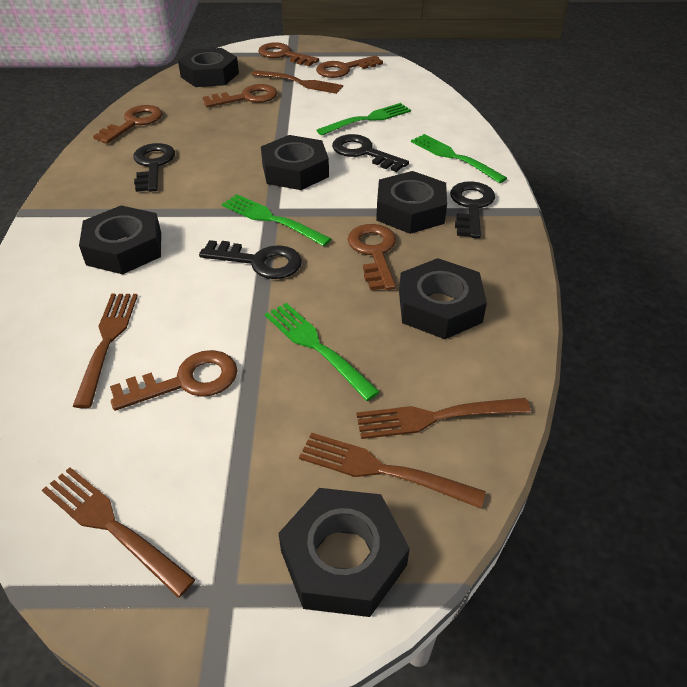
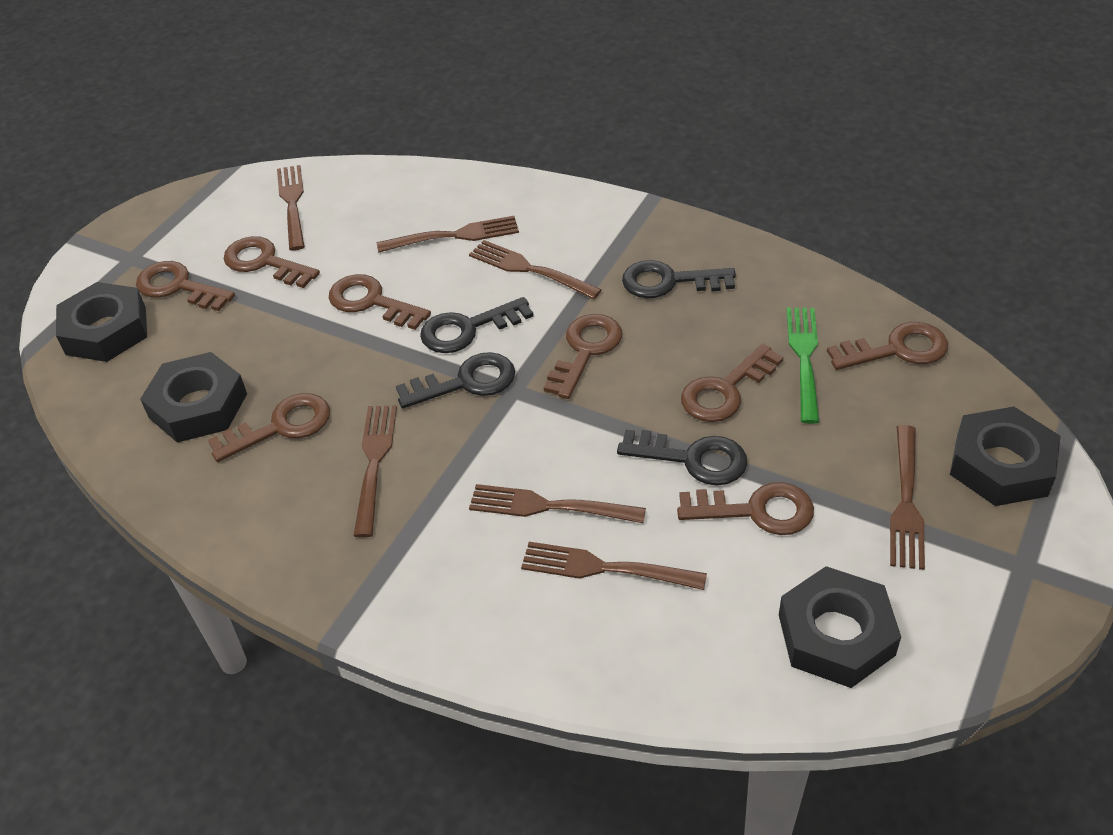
black nut: 6 -> 4
brown fork: 5 -> 7
brown key: 6 -> 8
green fork: 4 -> 1

